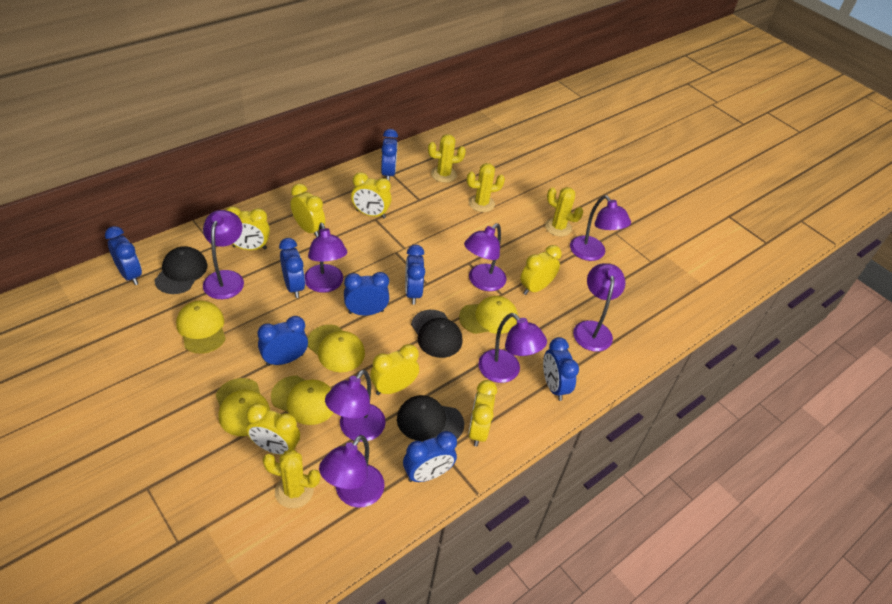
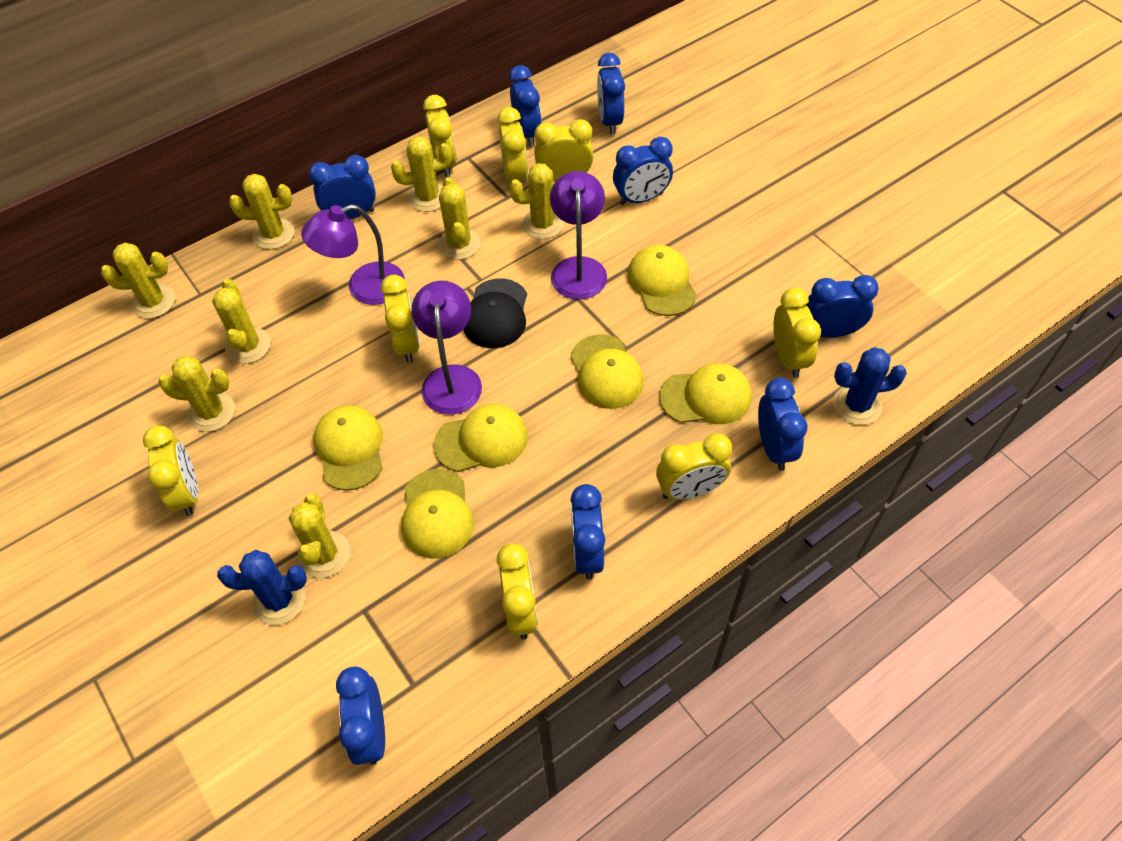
black cap: 3 -> 1
blue cactus: 0 -> 2
purple lamp: 8 -> 3
yellow cactus: 4 -> 8
yellow cap: 5 -> 6
yellow clock: 7 -> 8

